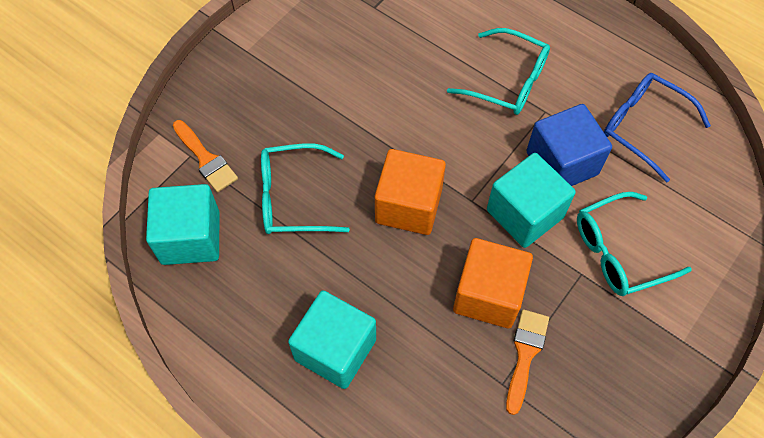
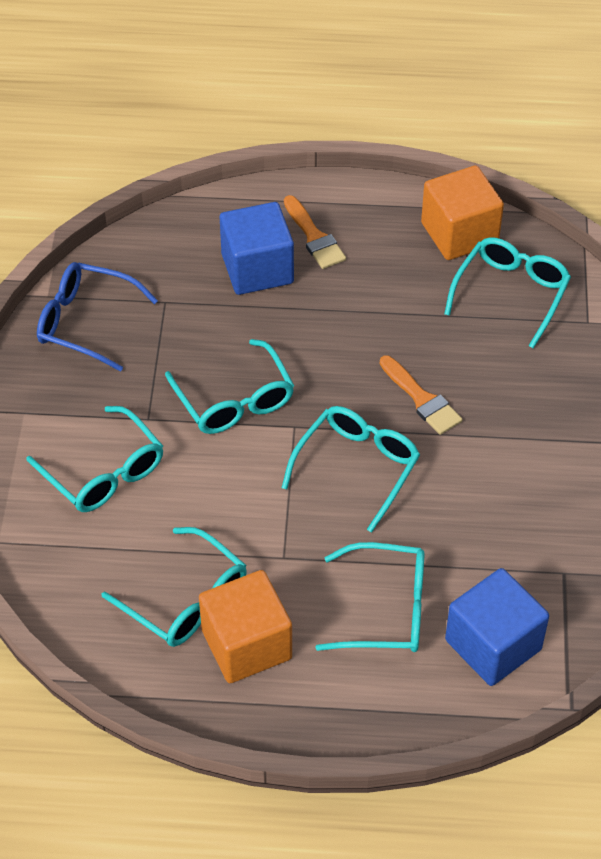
blue cube: 1 -> 2
turquoise cube: 3 -> 0
turquoise glasses: 3 -> 6

